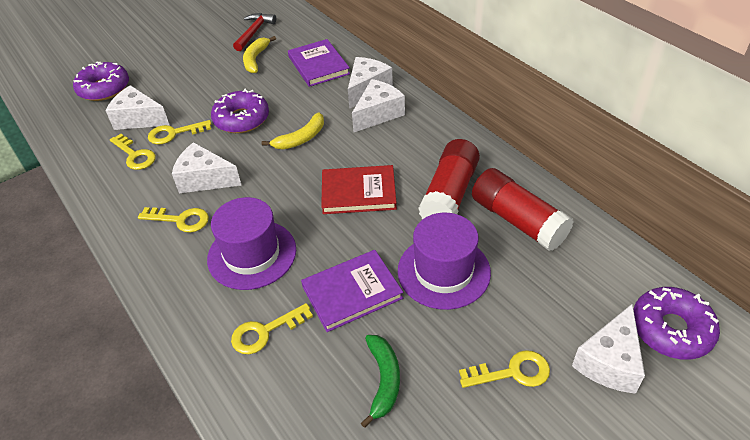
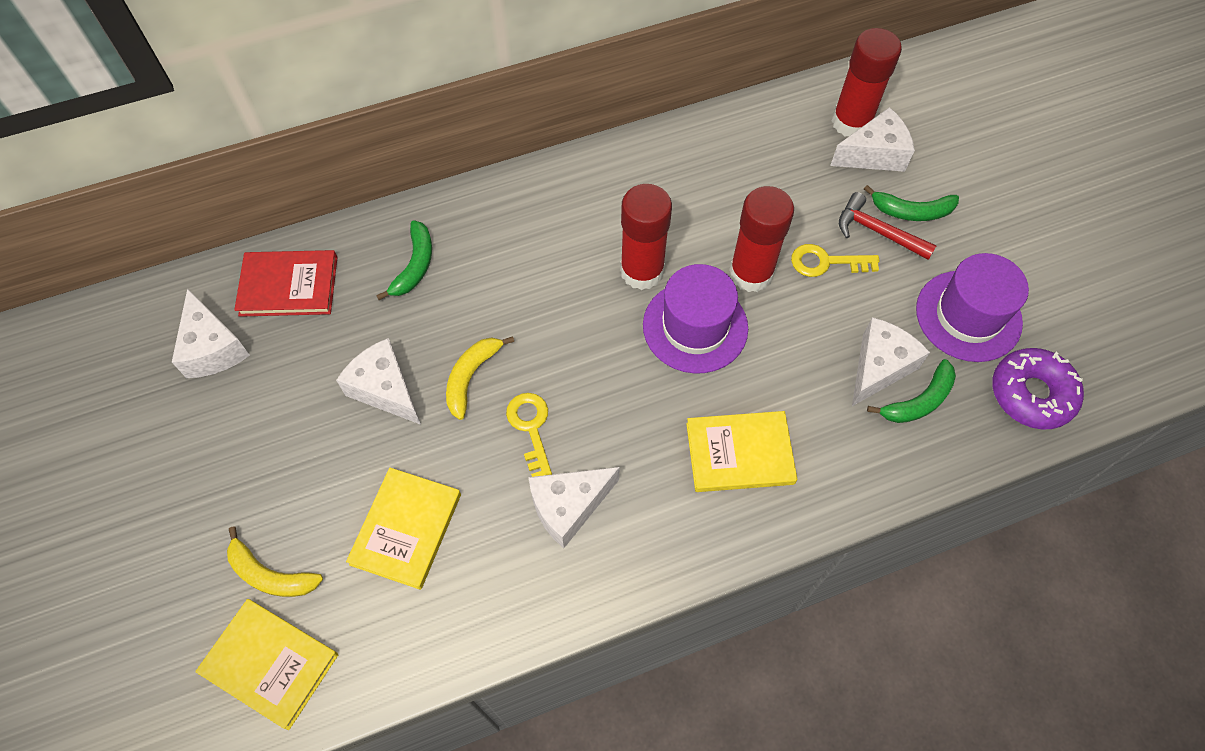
green banana: 1 -> 3
purple book: 2 -> 0
purple donut: 3 -> 1
red glue stick: 2 -> 3
yellow book: 0 -> 3
yellow key: 5 -> 2

